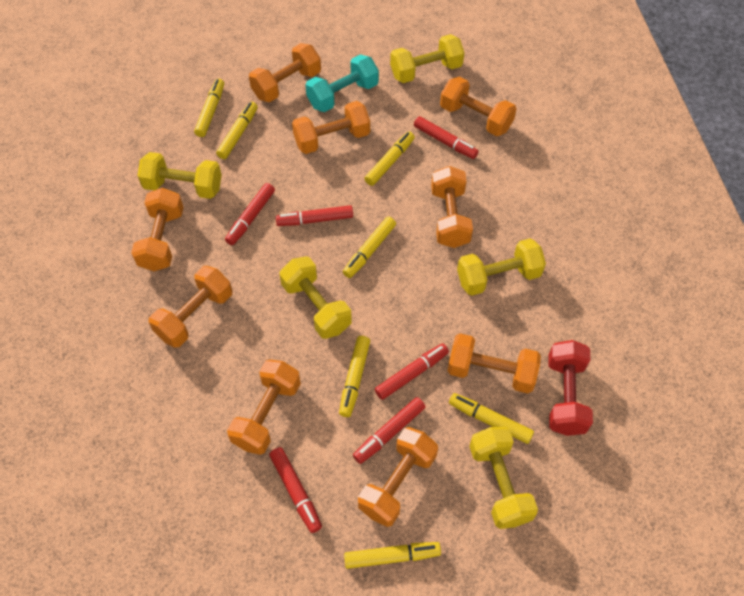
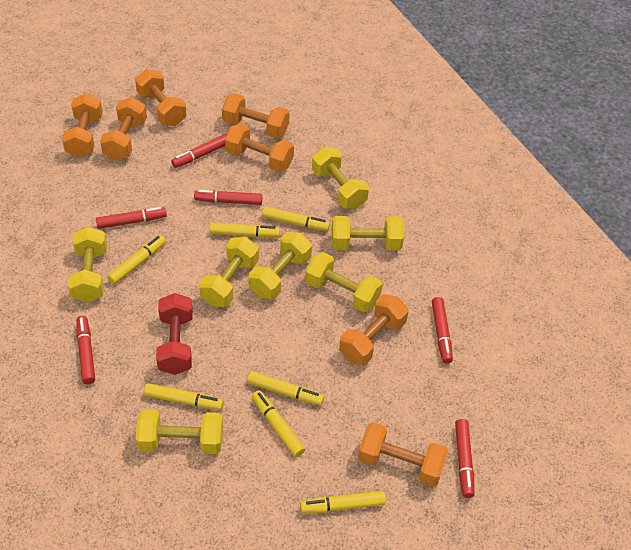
orange dumbbell: 9 -> 7
turquoise dumbbell: 1 -> 0
yellow dumbbell: 5 -> 7

